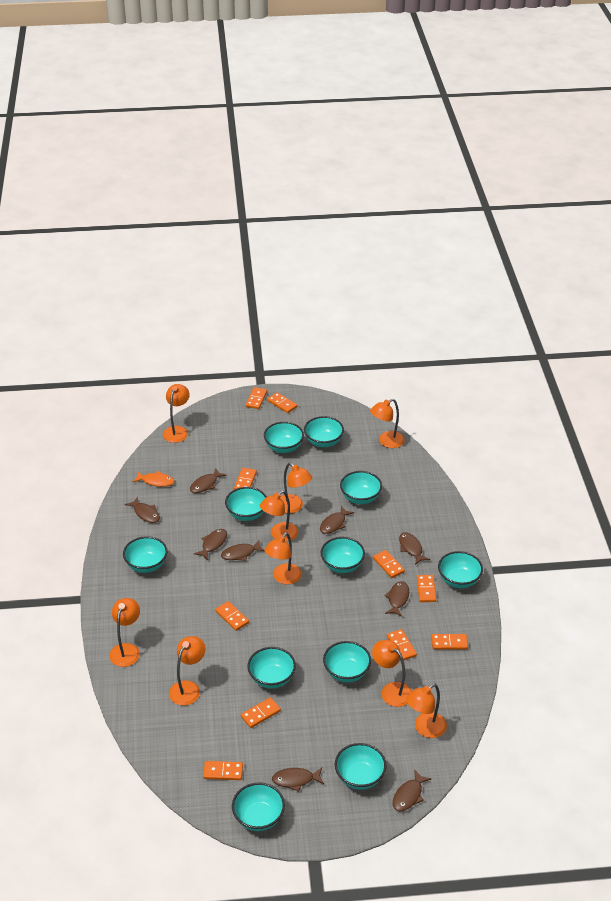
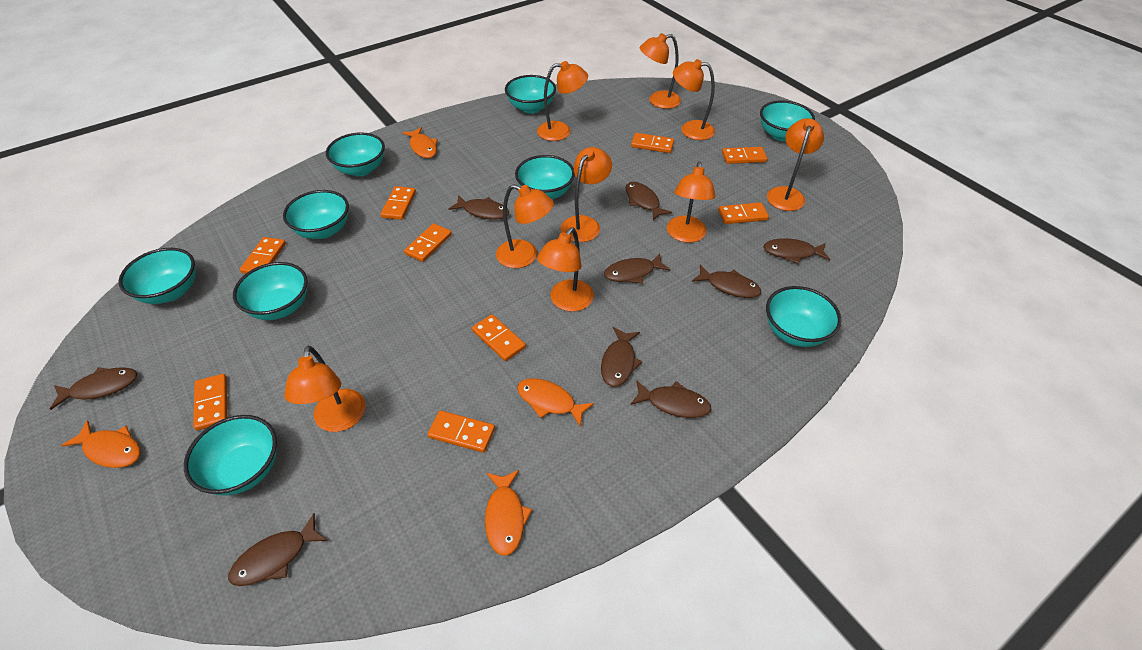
orange domino: 10 -> 9
orange fish: 1 -> 4
turquoise bowl: 11 -> 9

